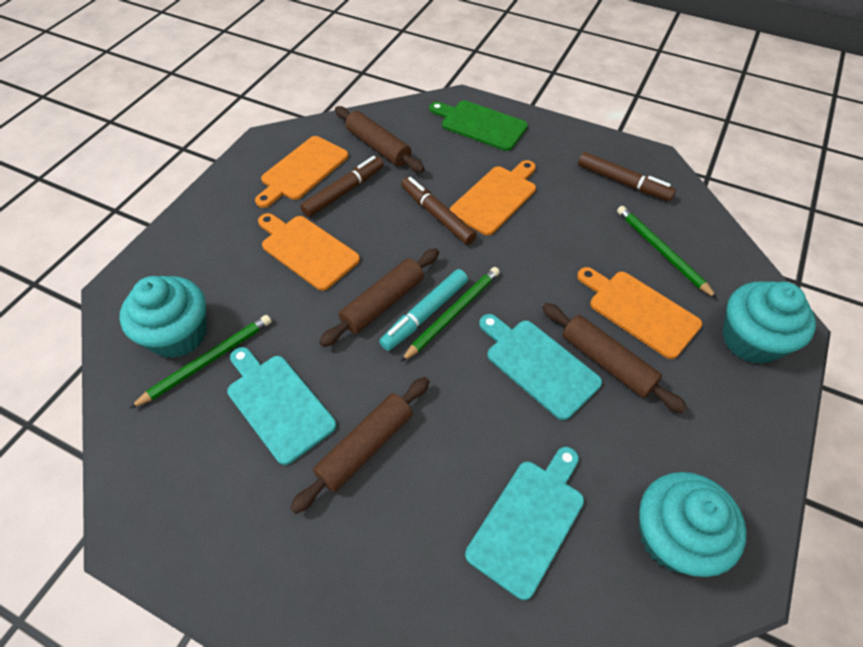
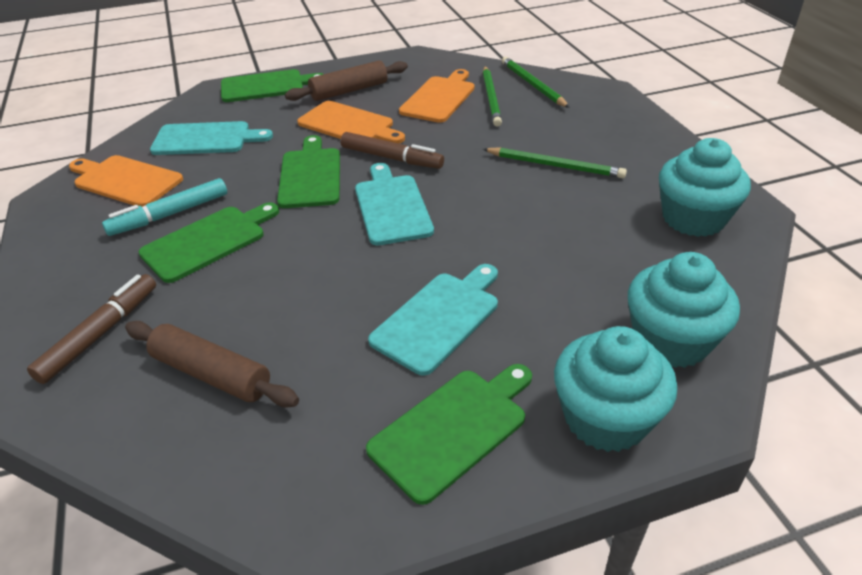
brown marker: 3 -> 2
brown rolling pin: 4 -> 2
green cutting board: 1 -> 4
orange cutting board: 4 -> 3

